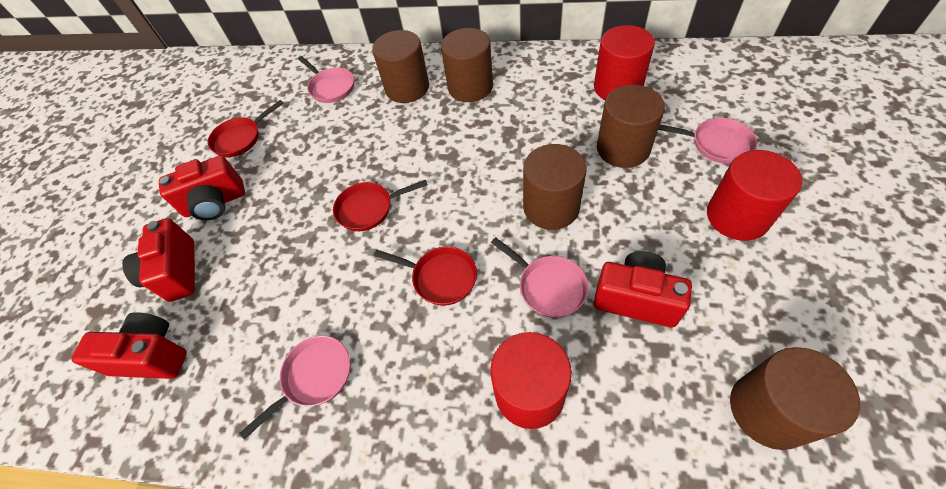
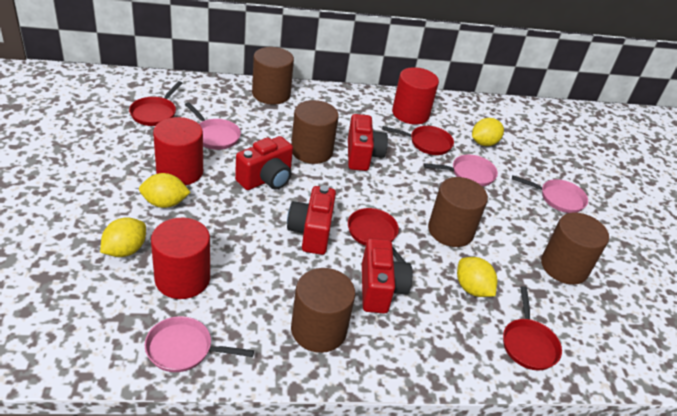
red pan: 3 -> 4
yellow lemon: 0 -> 4

